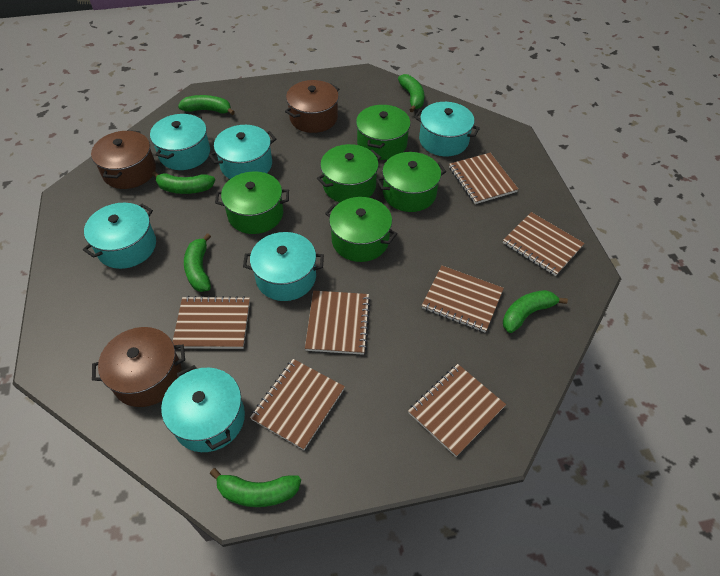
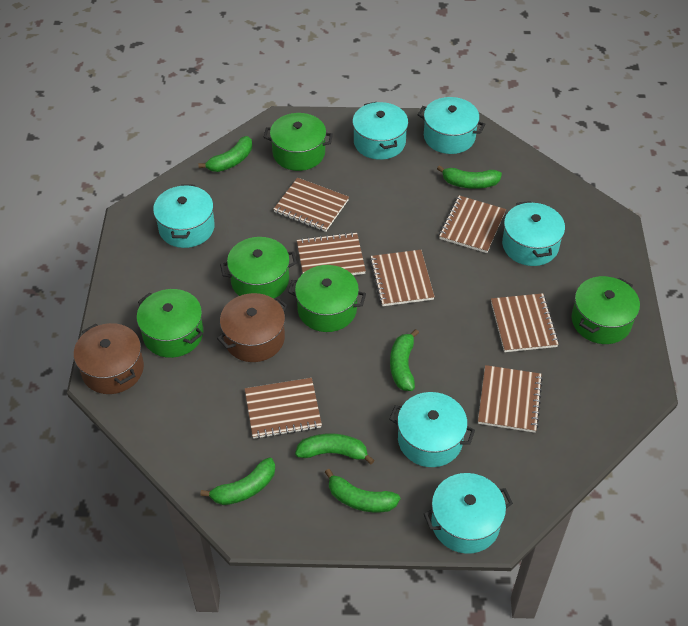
brown pot: 3 -> 2

